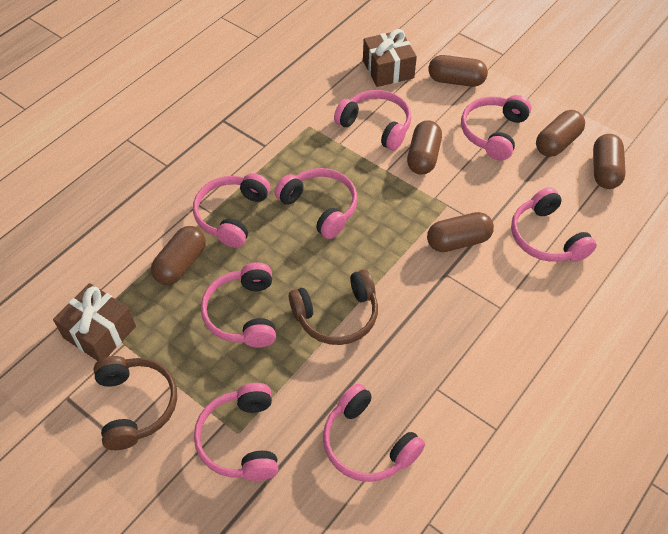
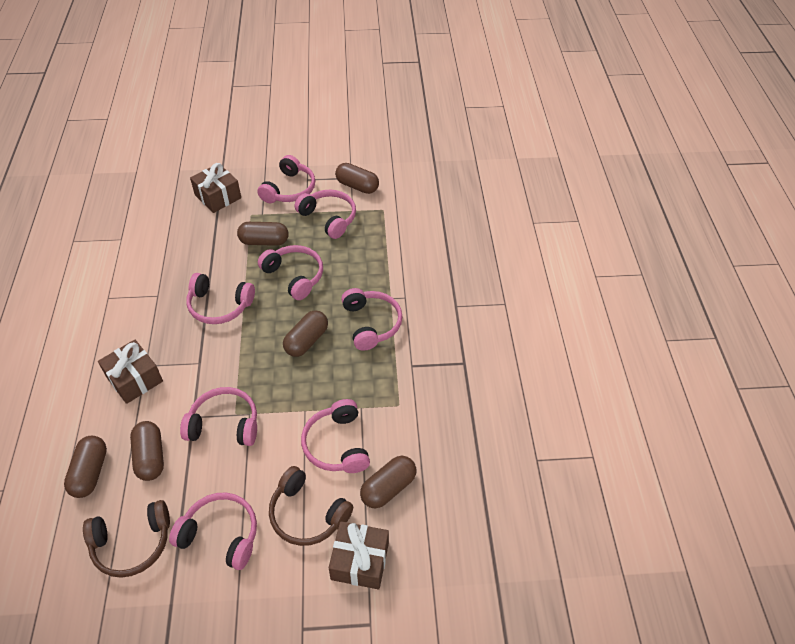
brown gift: 2 -> 3

